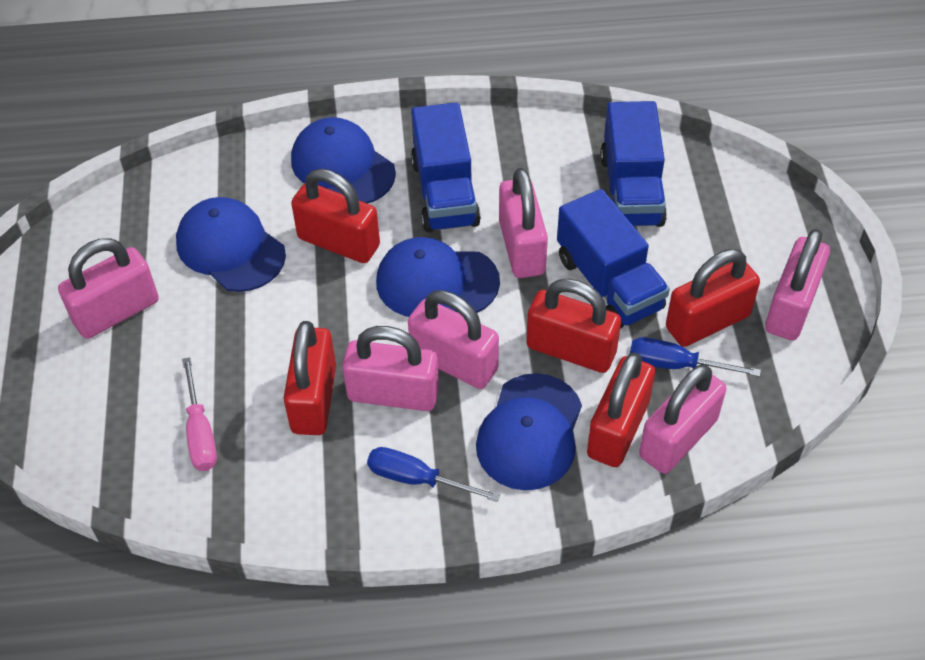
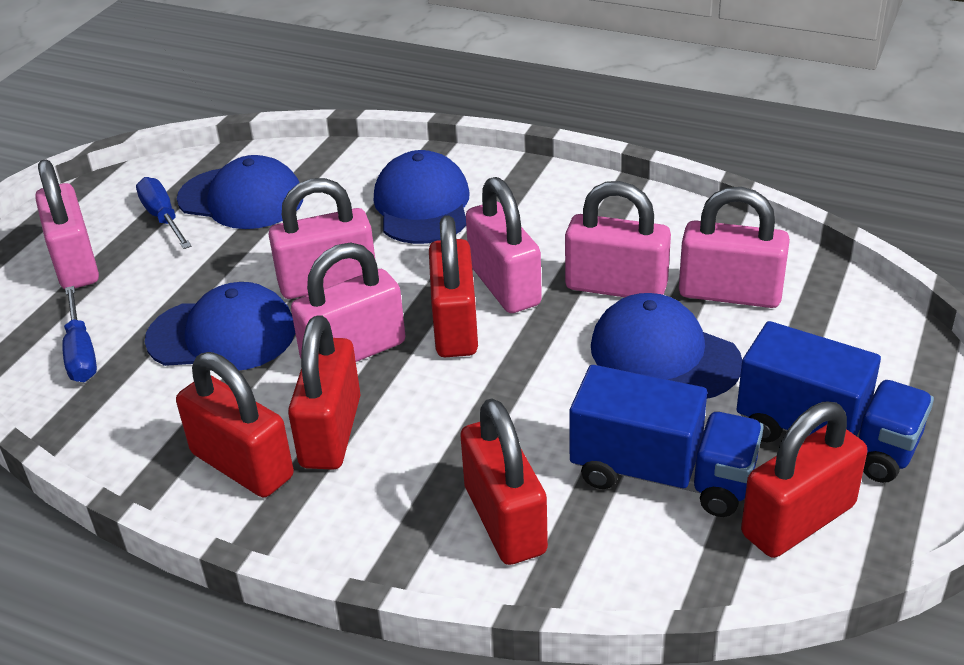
blue truck: 3 -> 2
pink screwdriver: 1 -> 0

